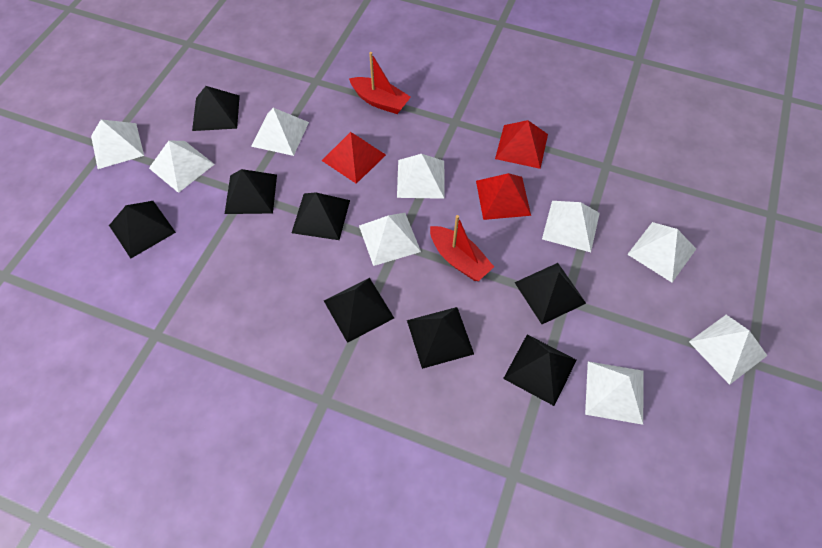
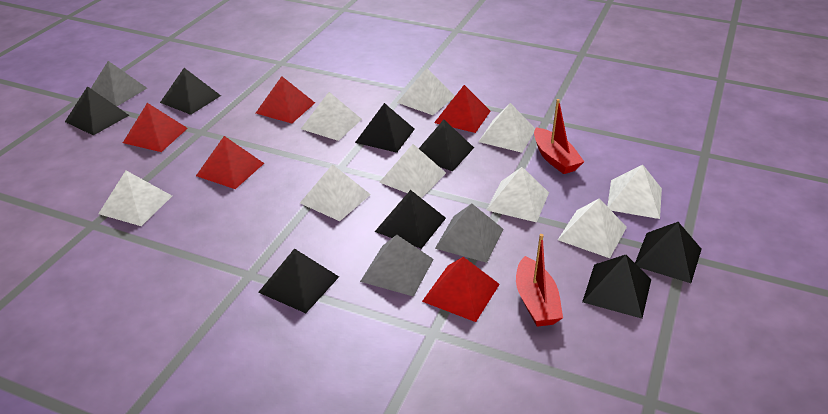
grey pyramid: 0 -> 3
red pyramid: 3 -> 5

